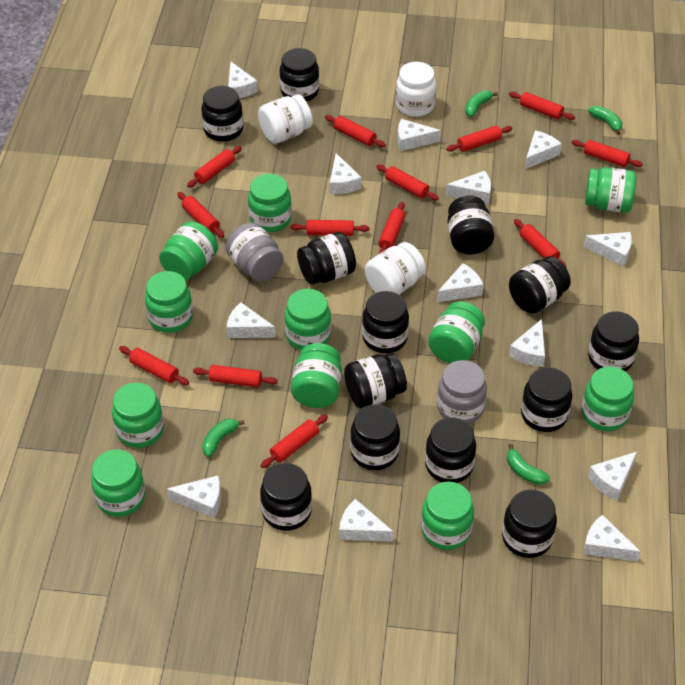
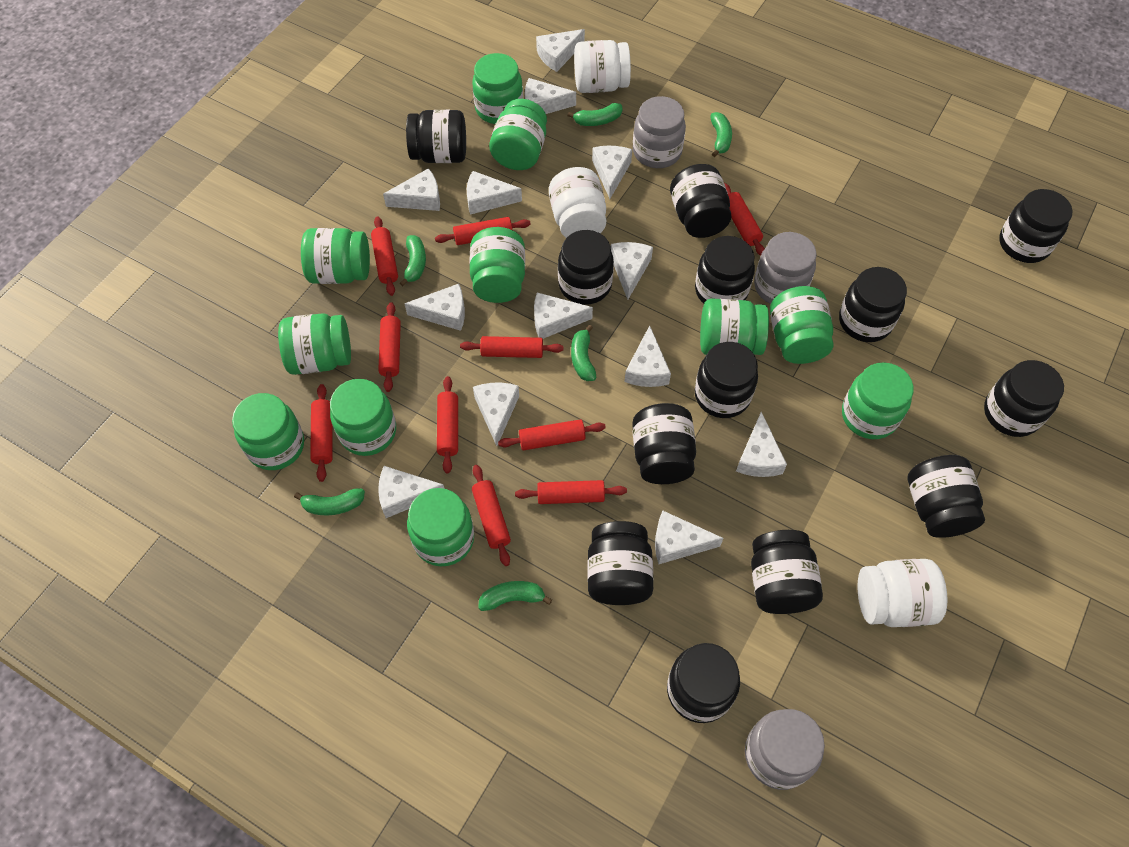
green banana: 4 -> 6
grey jar: 2 -> 3
red rolling pin: 13 -> 10

